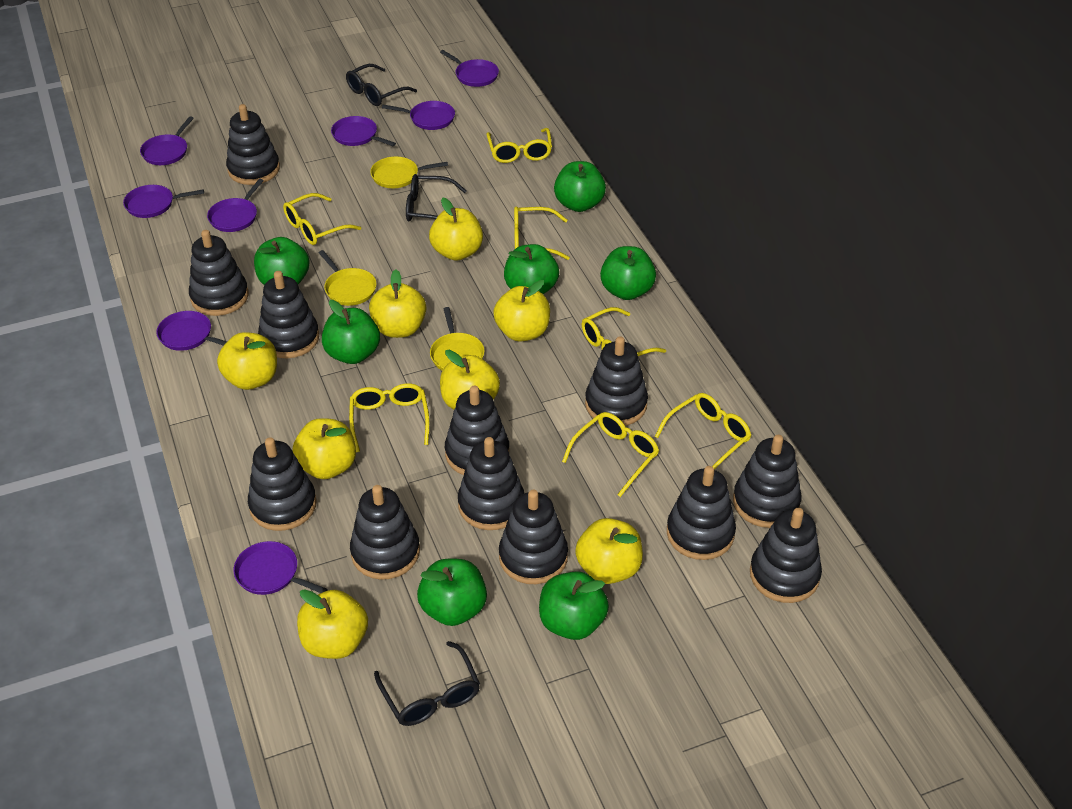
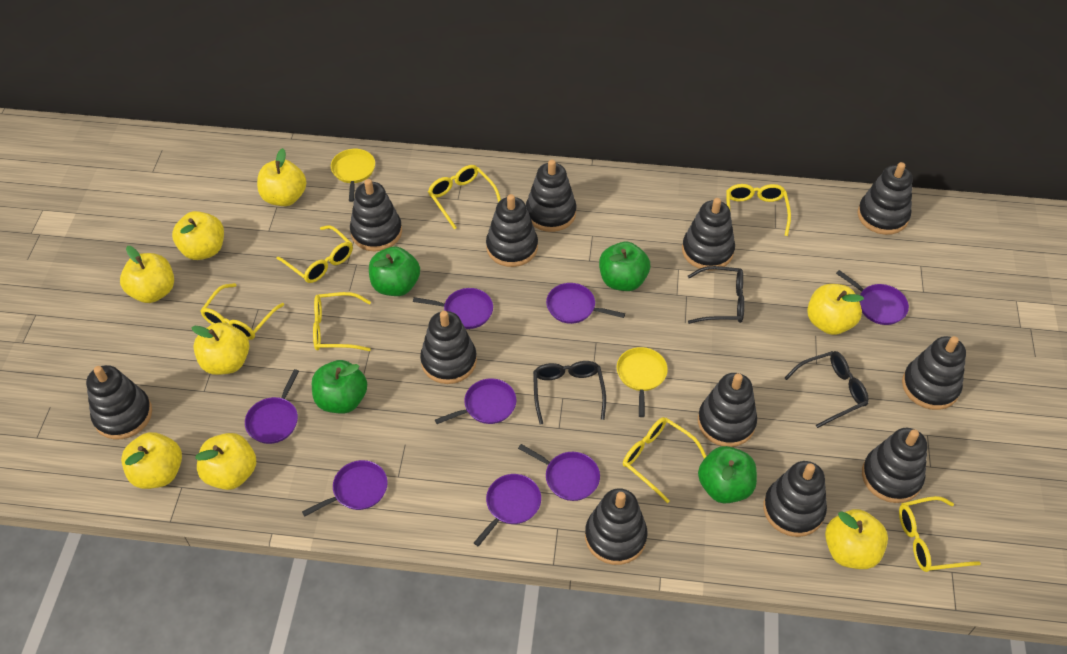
green apple: 7 -> 4
yellow pan: 3 -> 2

